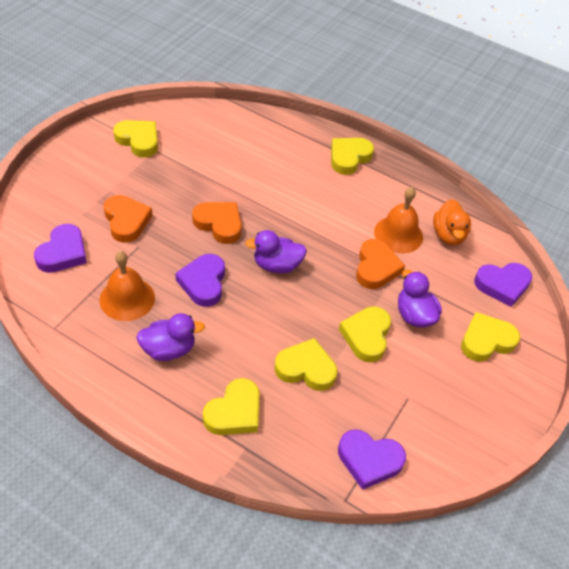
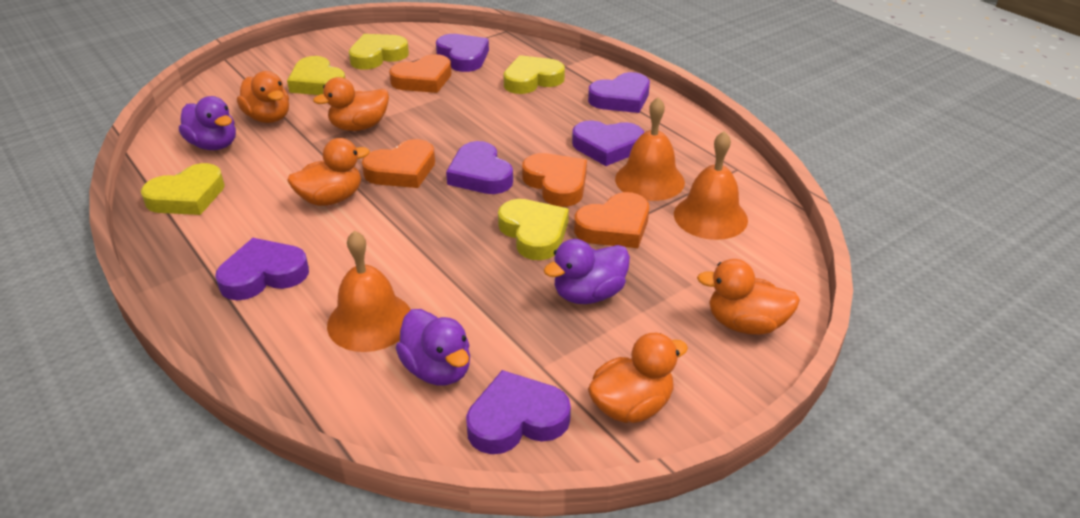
orange bell: 2 -> 3
orange duck: 1 -> 5
orange heart: 3 -> 4
purple heart: 4 -> 6
yellow heart: 6 -> 5

